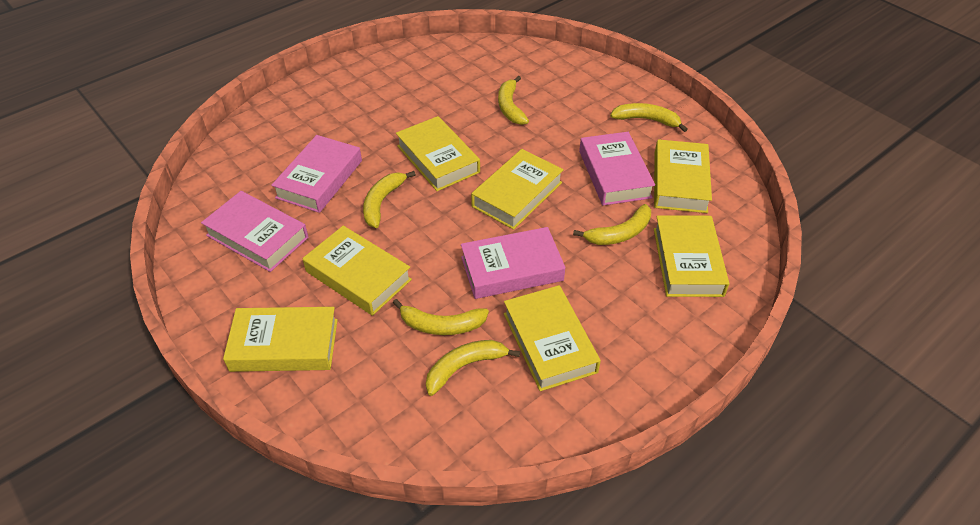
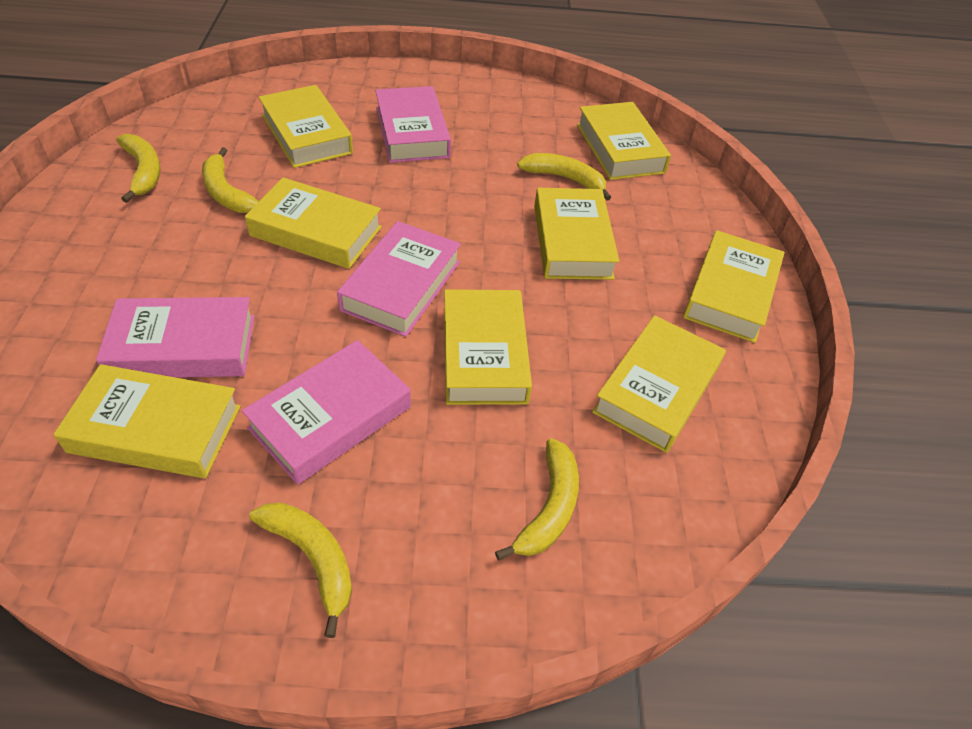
yellow banana: 6 -> 5
yellow book: 7 -> 8

